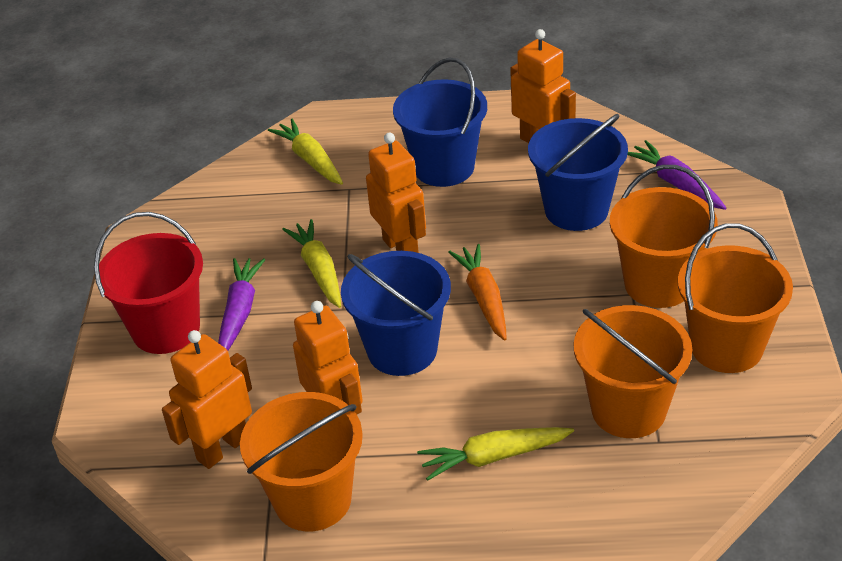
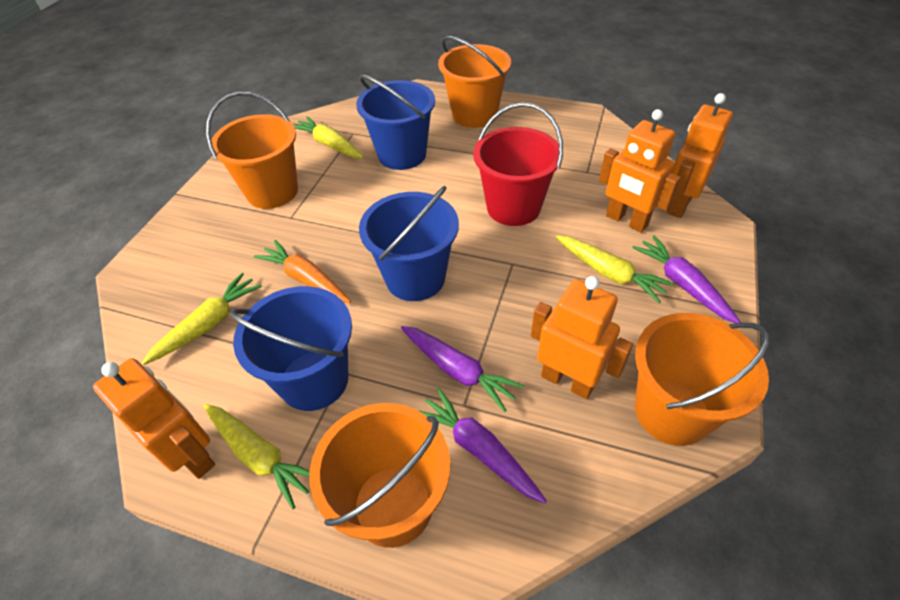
purple carrot: 2 -> 3
yellow carrot: 3 -> 4

